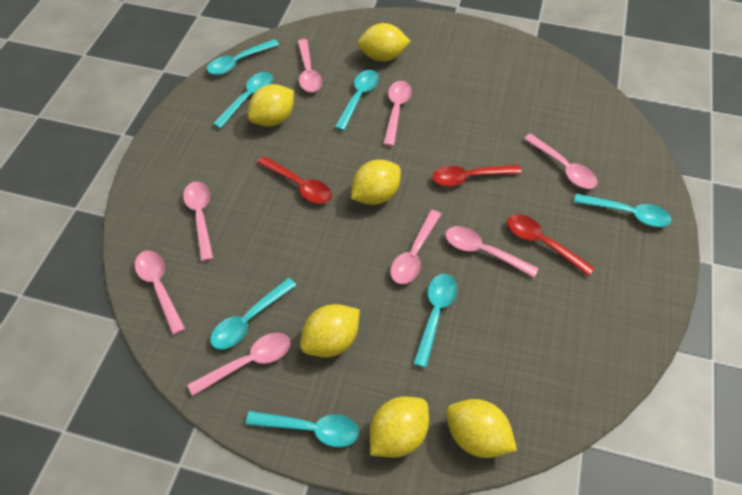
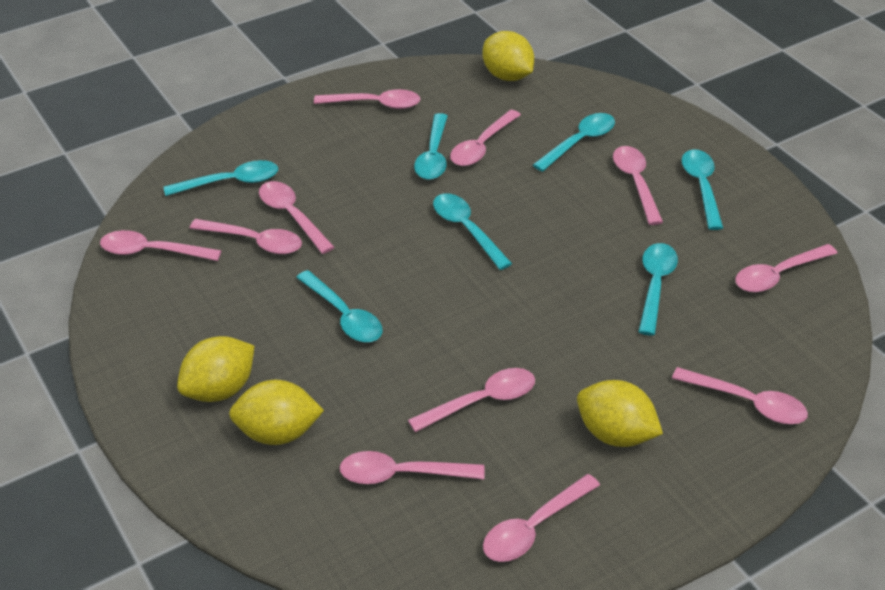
pink spoon: 8 -> 11
red spoon: 3 -> 0
yellow lemon: 6 -> 4

